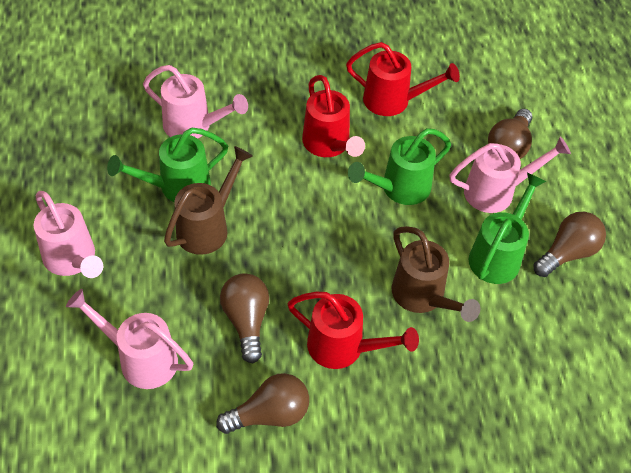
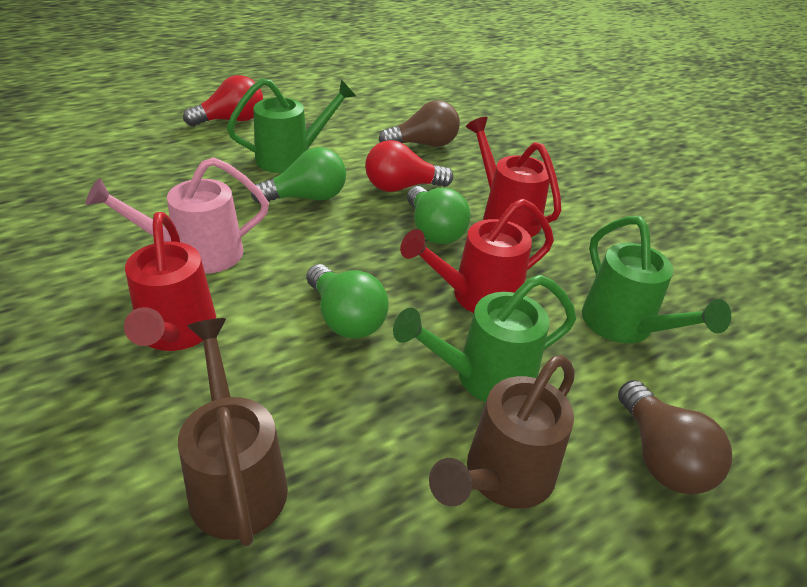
brown light bulb: 4 -> 2
green light bulb: 0 -> 3
pink watering can: 4 -> 1
red light bulb: 0 -> 2

